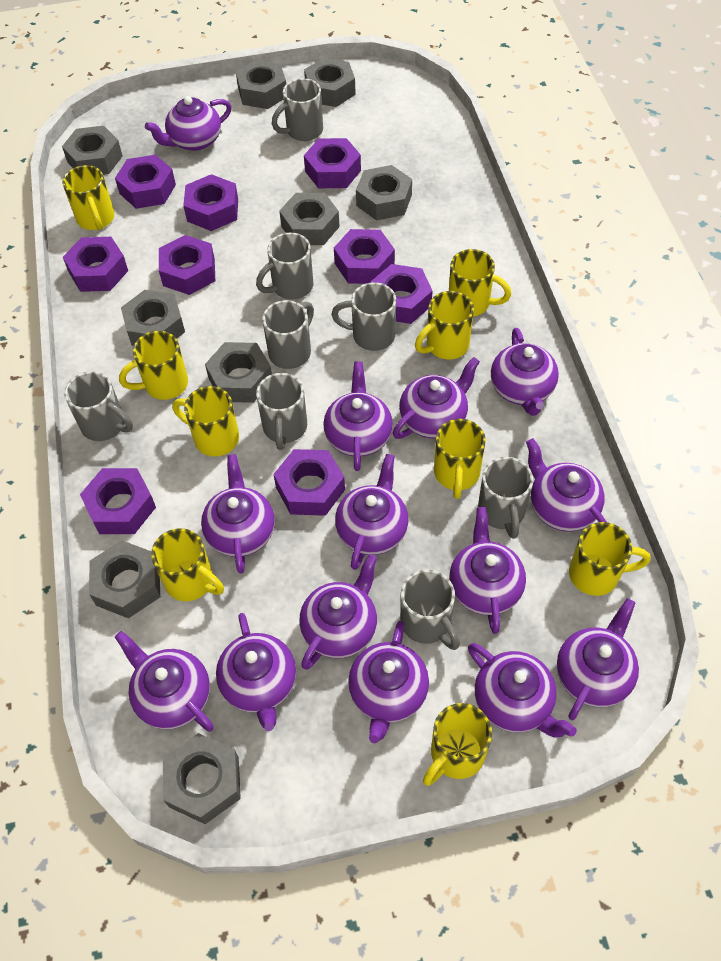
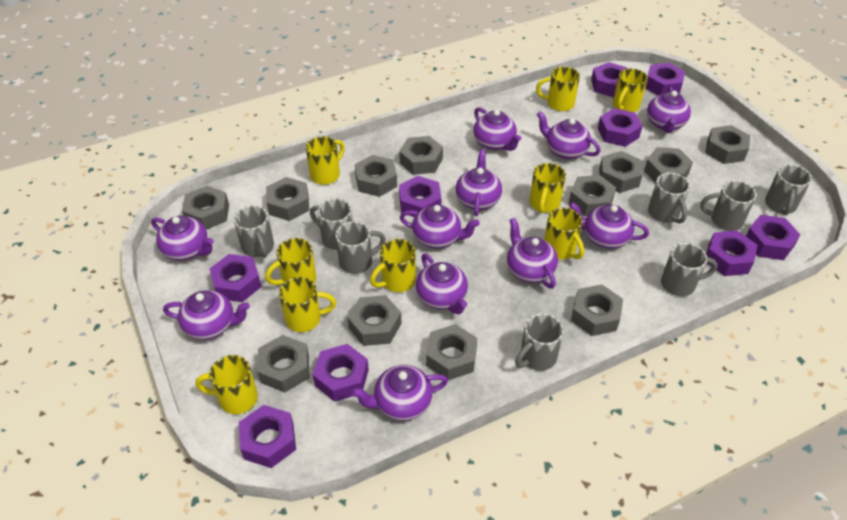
grey nut: 9 -> 12
purple teapot: 14 -> 11

